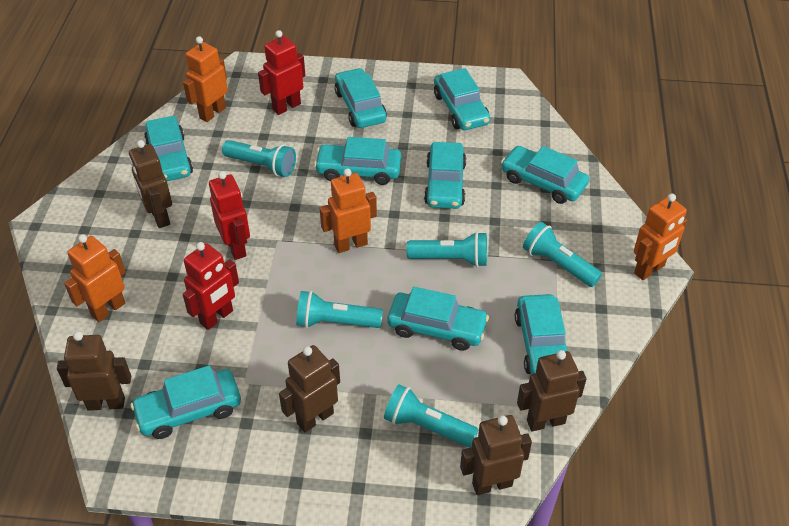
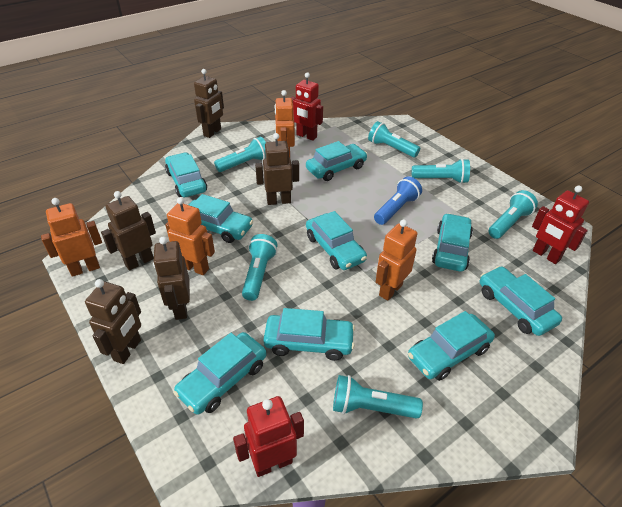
blue flashlight: 0 -> 1
turquoise flashlight: 5 -> 6

